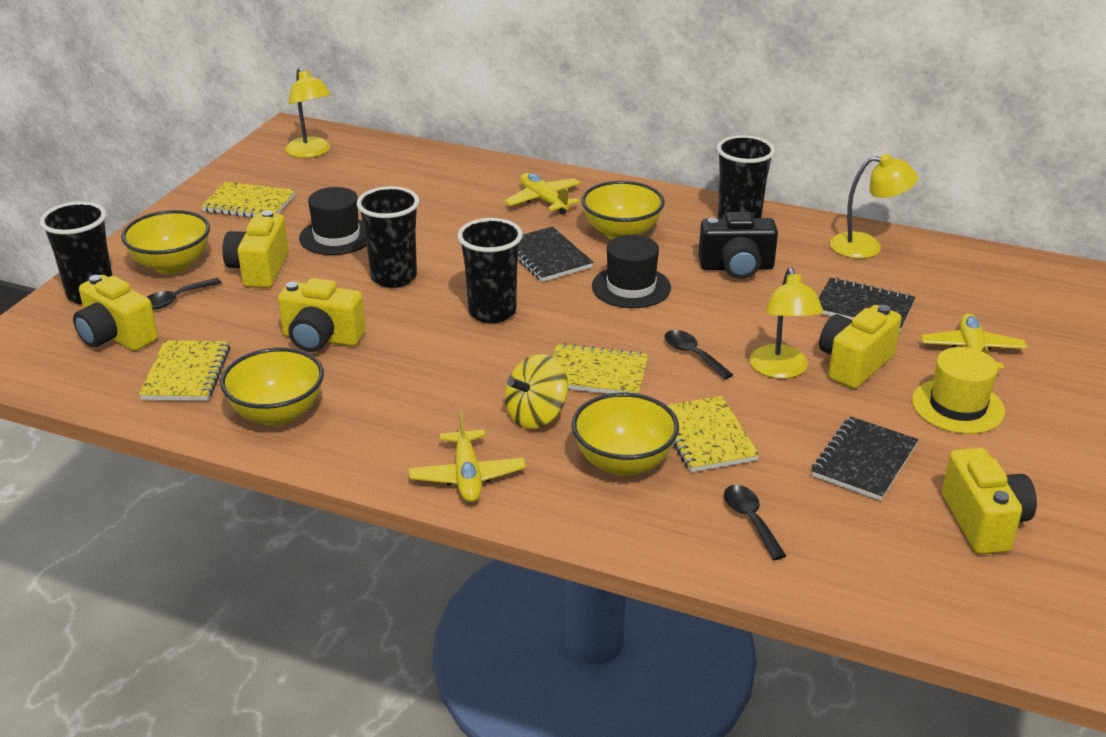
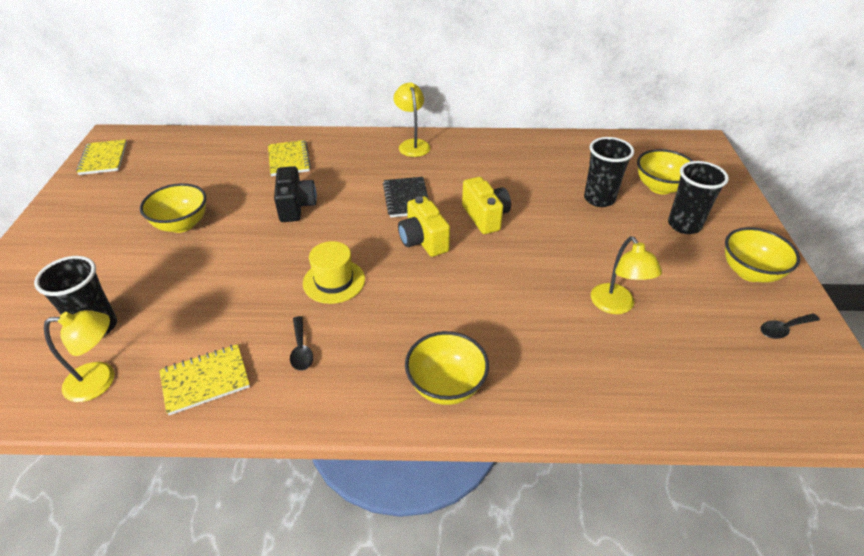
black cup: 4 -> 3
black hat: 2 -> 0
black notebook: 3 -> 1
black spoon: 3 -> 2
yellow camera: 5 -> 2
yellow notebook: 4 -> 3
yellow plane: 3 -> 0
yellow spinning top: 1 -> 0

